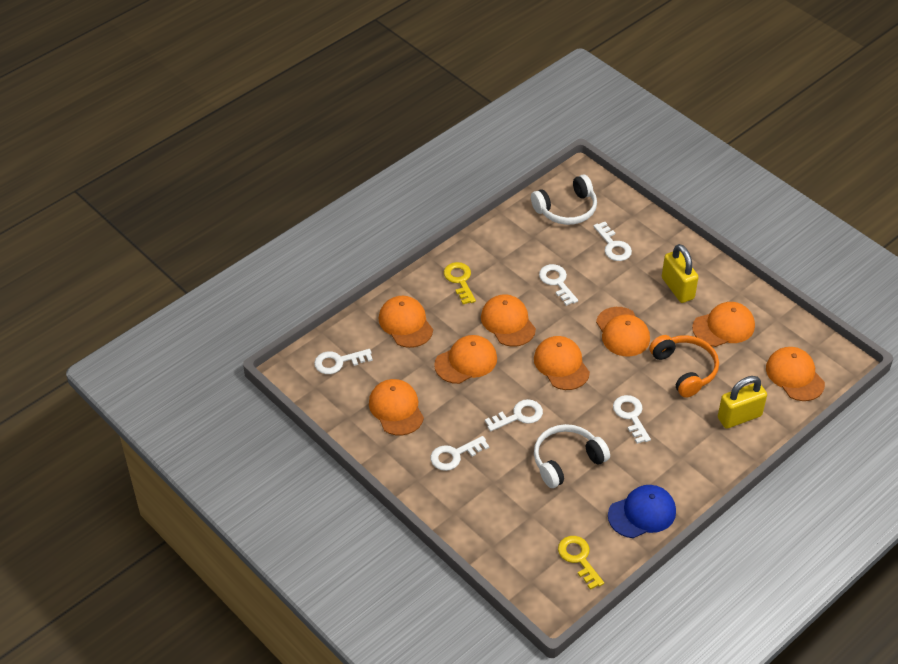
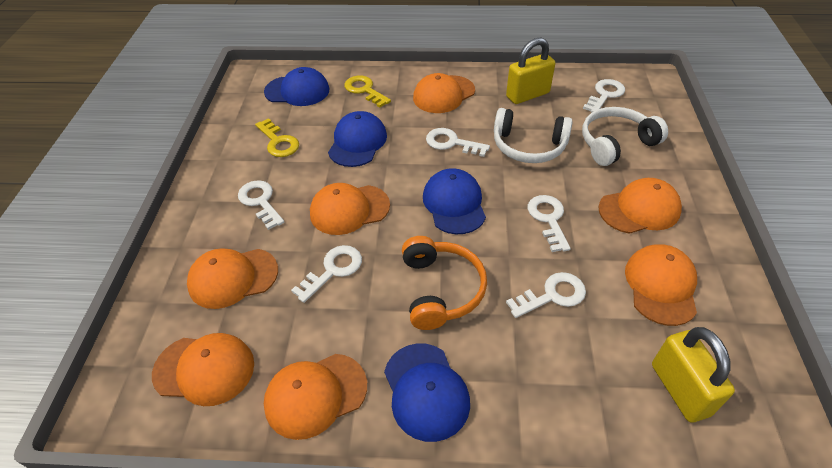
blue cap: 1 -> 4
orange cap: 8 -> 7

